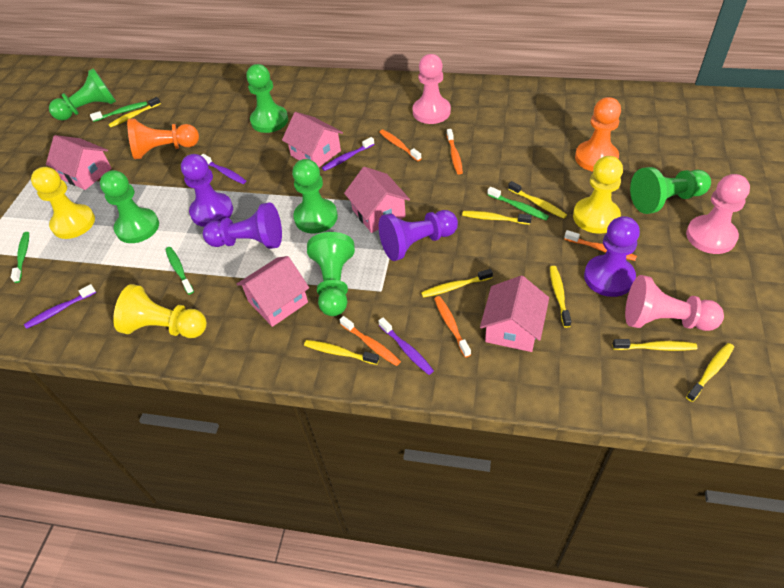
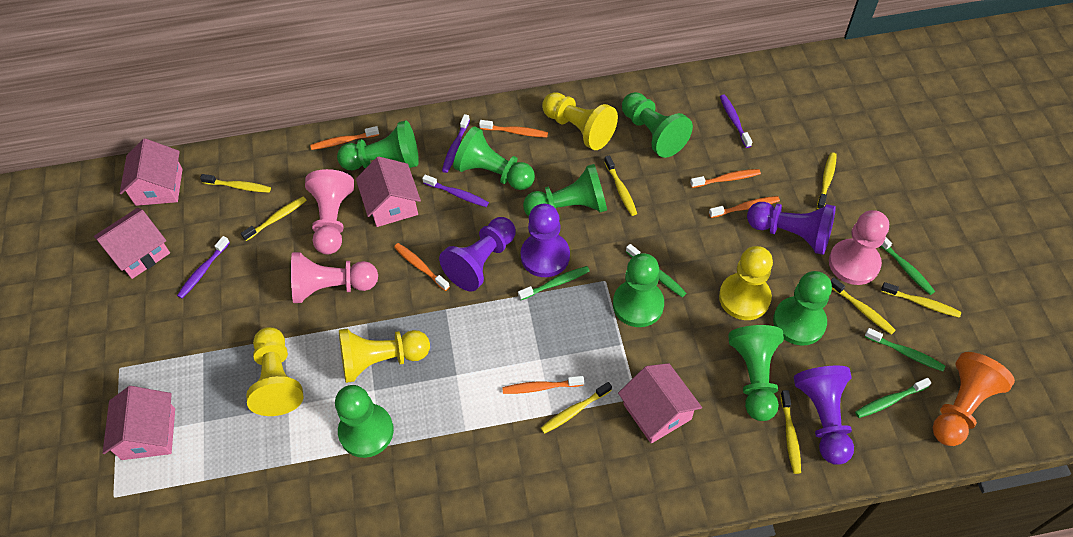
green pawn: 6 -> 8
green toothbrush: 4 -> 5
orange pawn: 2 -> 1
orange toothbrush: 5 -> 6
yellow pawn: 3 -> 4

